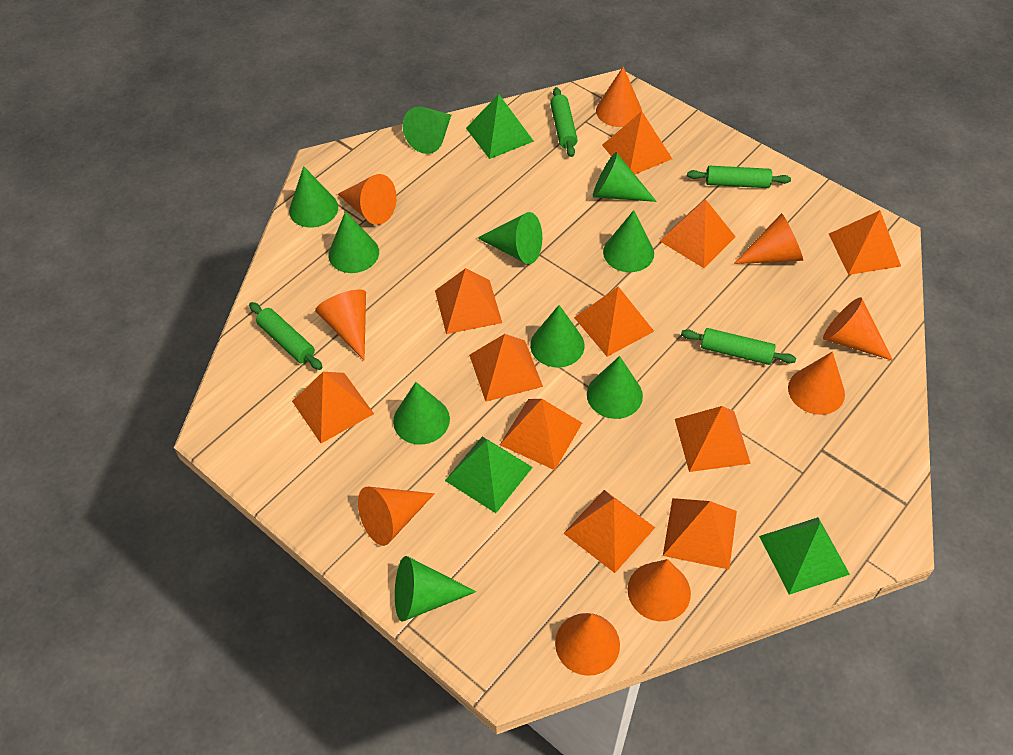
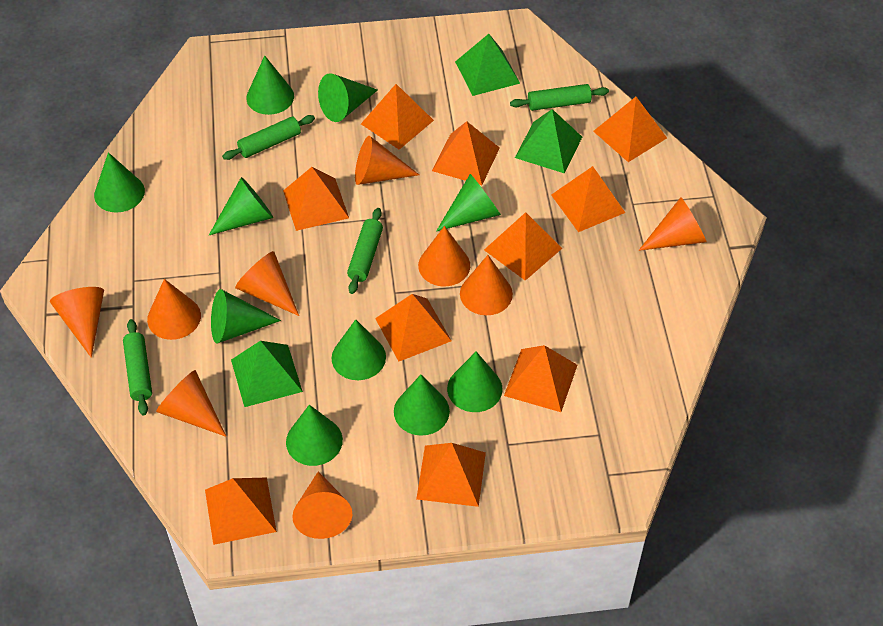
orange pyramid: 11 -> 10

